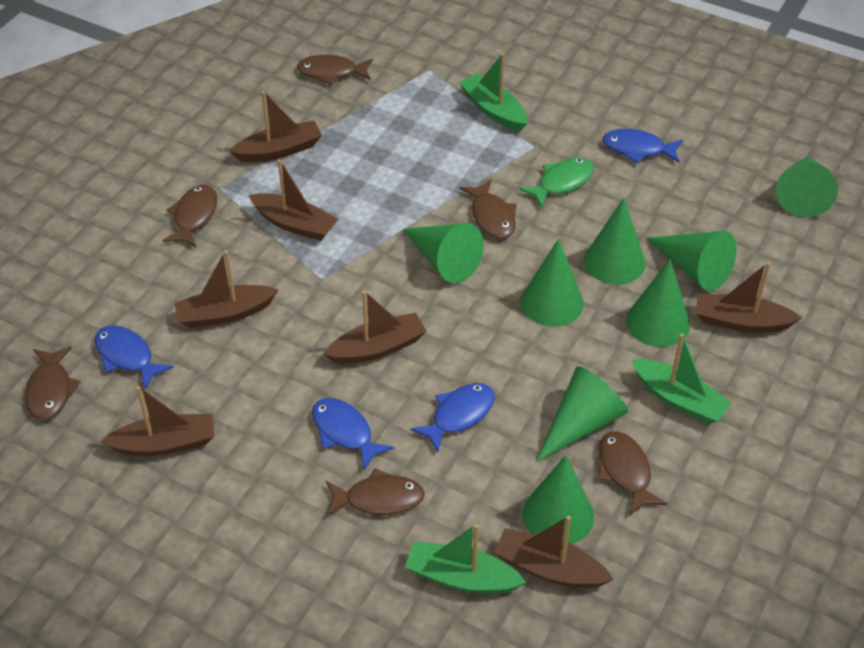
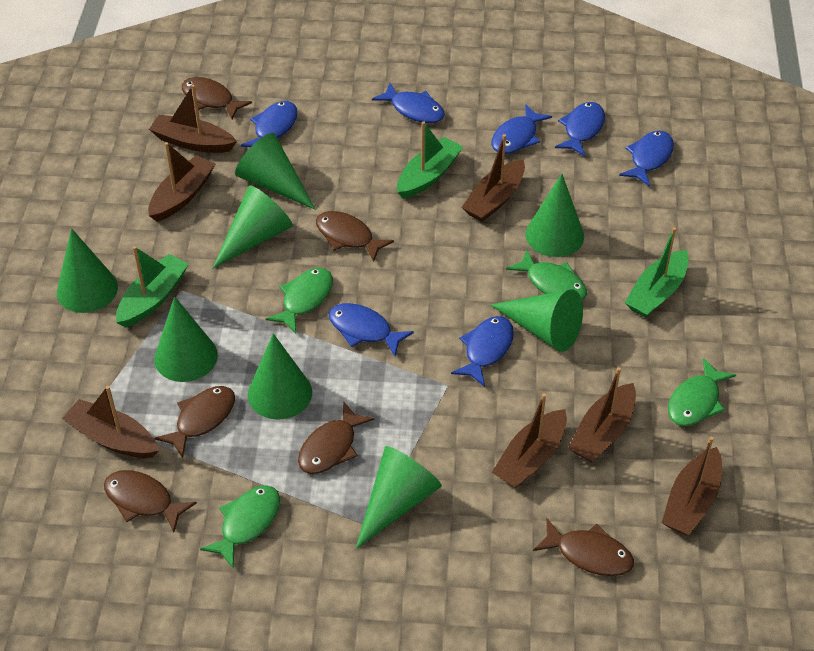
blue fish: 4 -> 7
green fish: 1 -> 4

